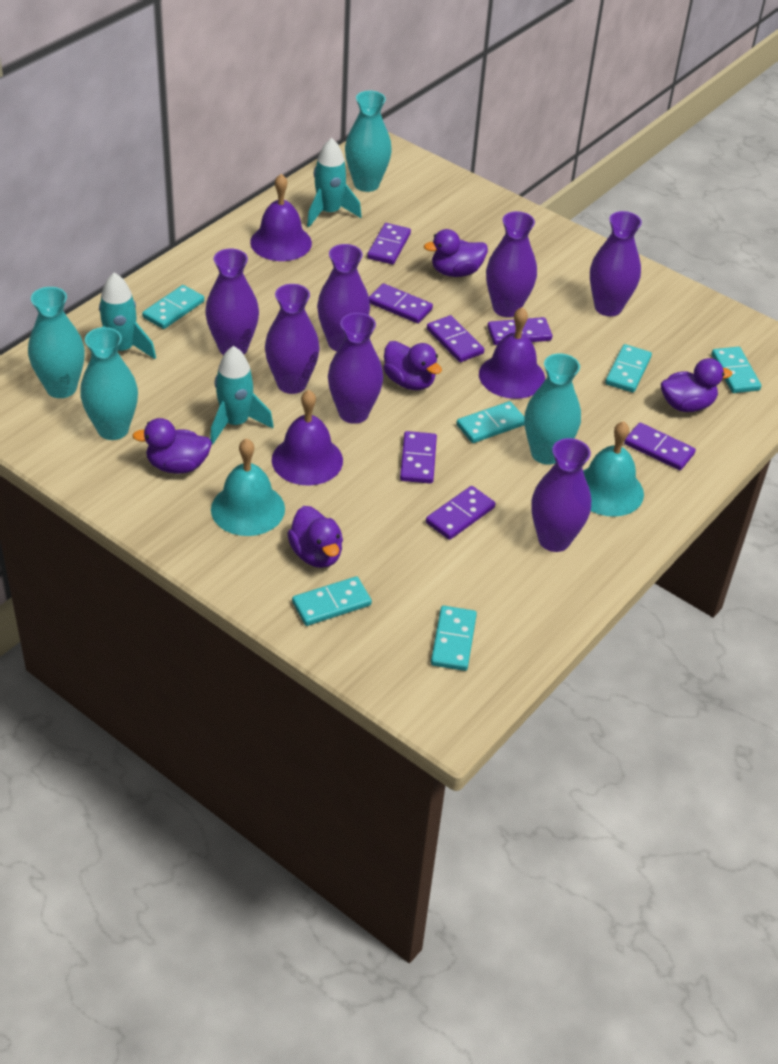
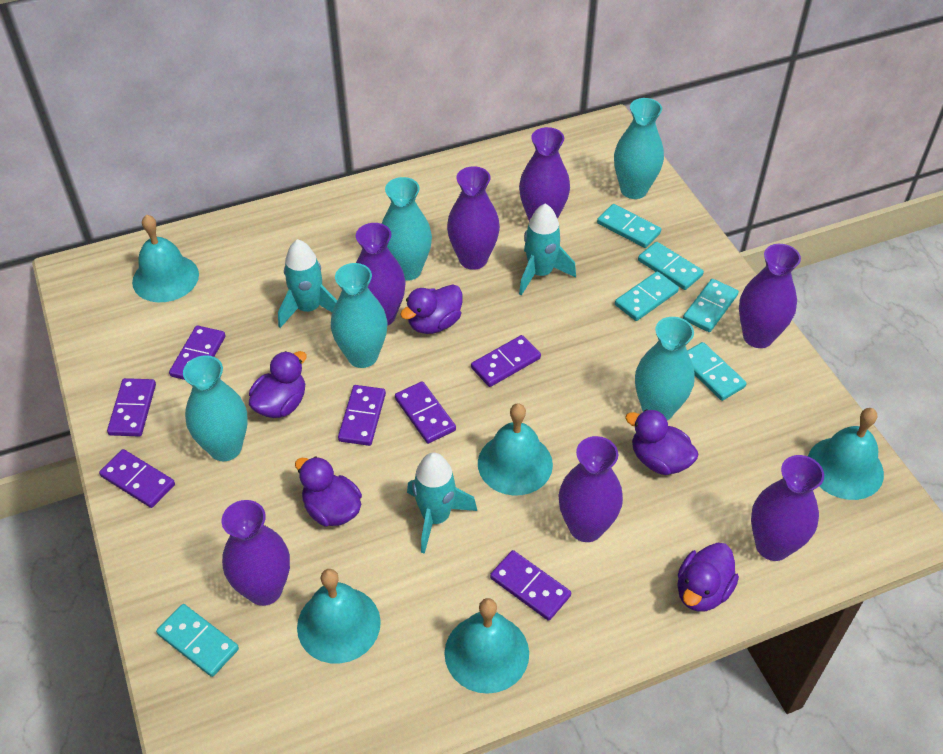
purple bell: 3 -> 0
turquoise bell: 2 -> 5
turquoise vase: 4 -> 5

